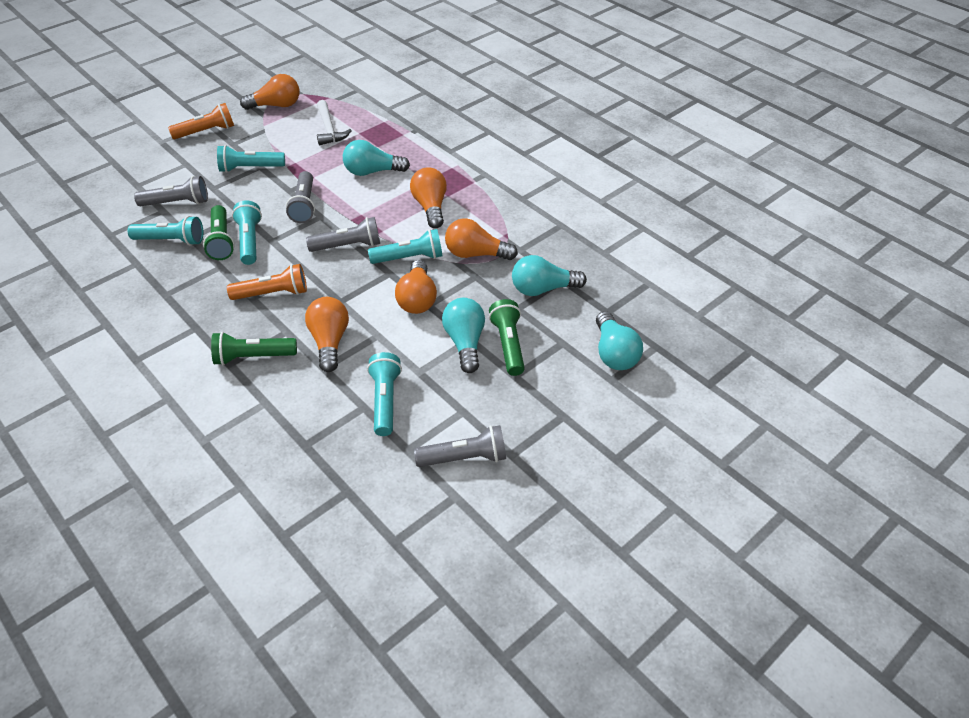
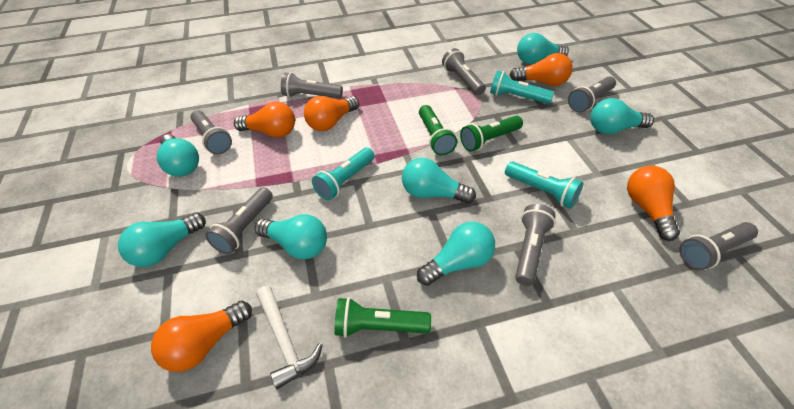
grey flashlight: 4 -> 7
orange flashlight: 2 -> 0
turquoise flashlight: 5 -> 3
turquoise light bulb: 4 -> 7

